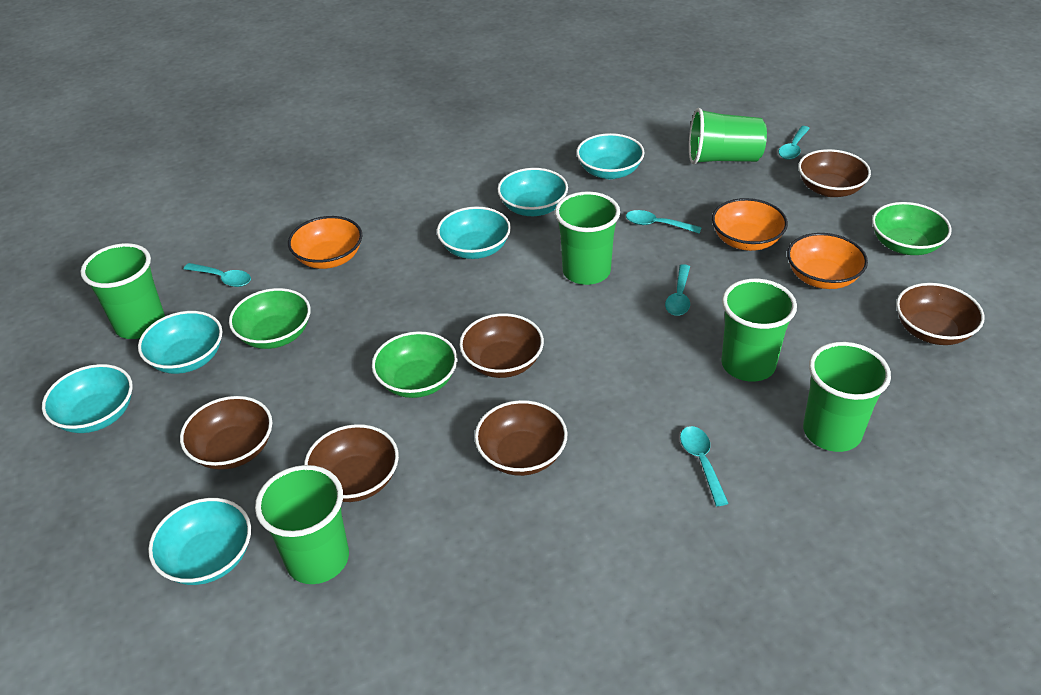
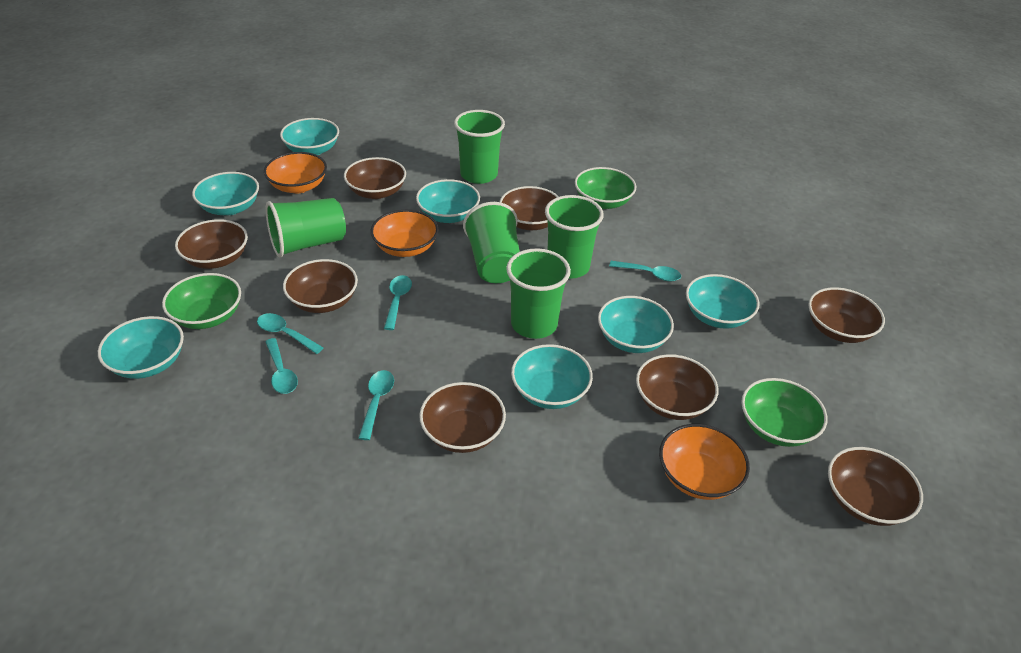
brown bowl: 6 -> 8
green cup: 6 -> 5
turquoise bowl: 6 -> 7

